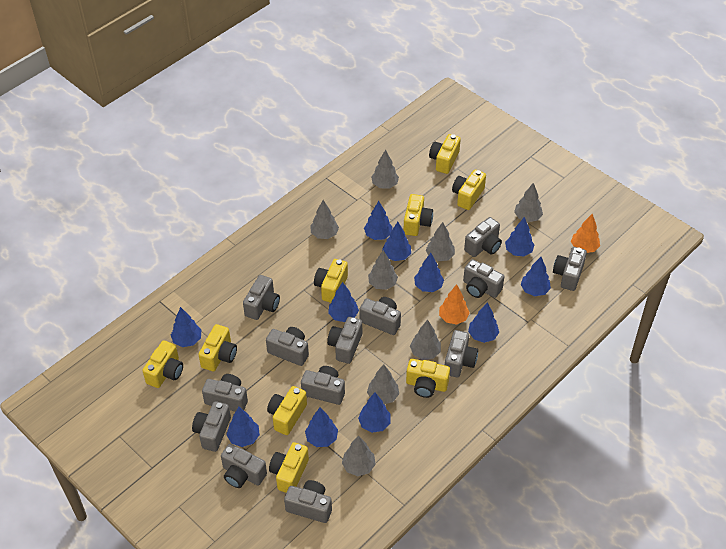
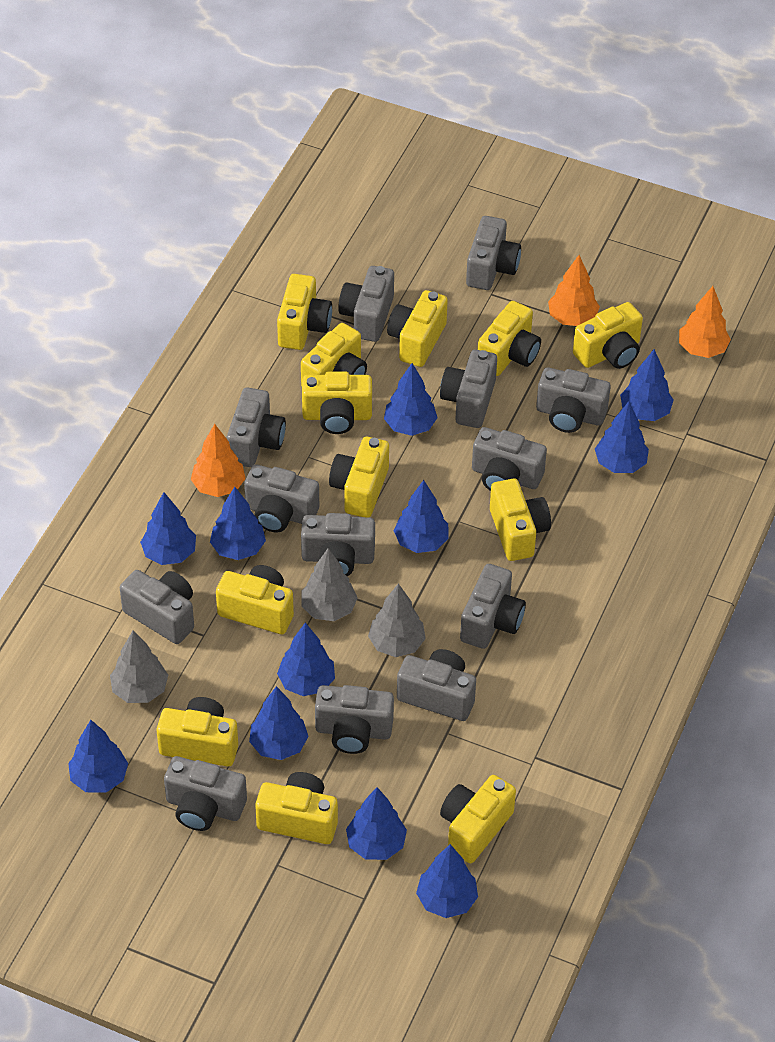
grey tree: 8 -> 3
orange tree: 2 -> 3
yellow camera: 9 -> 12

